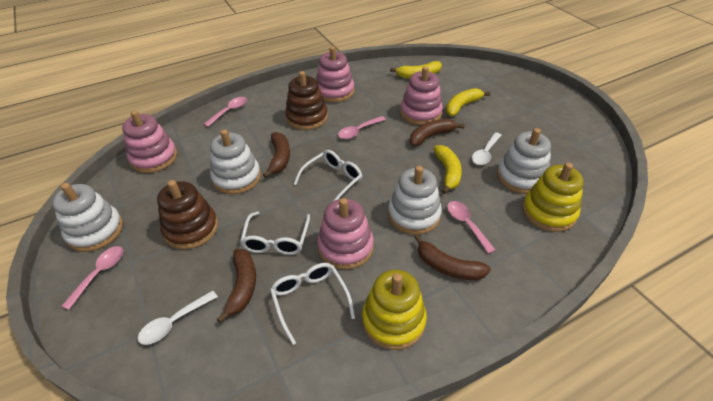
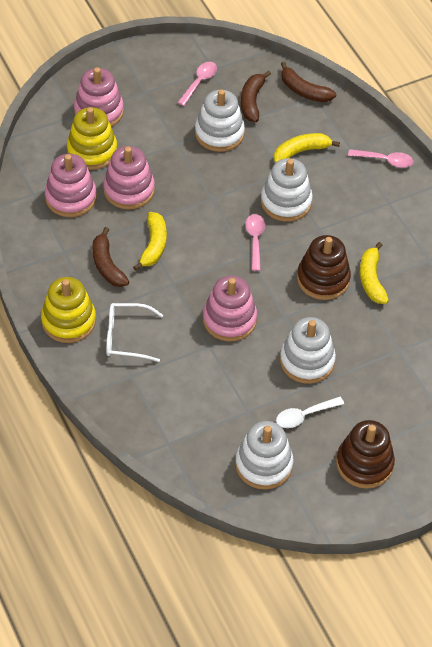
brown banana: 4 -> 3
pink spoon: 4 -> 3
white glasses: 3 -> 1
white spoon: 2 -> 1

